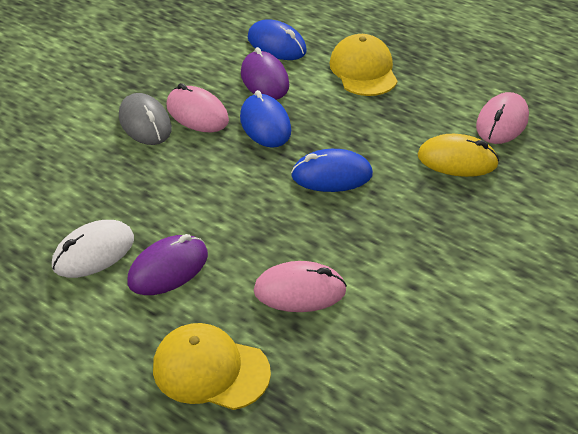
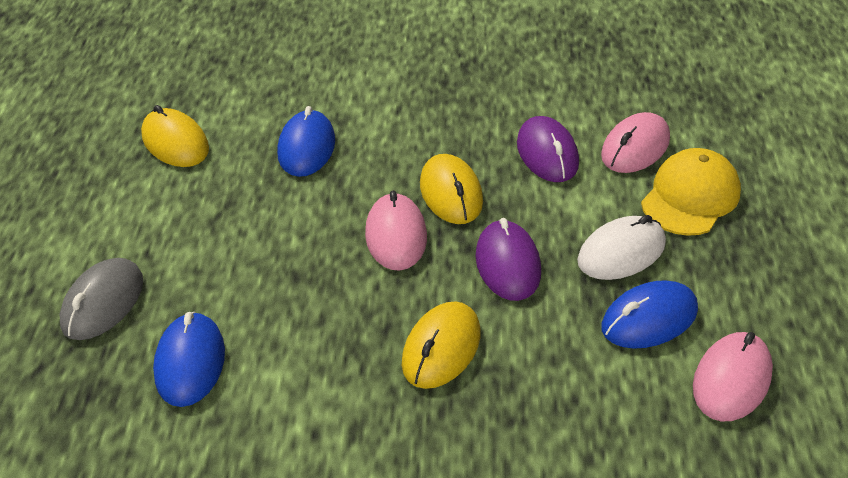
yellow cap: 2 -> 1
yellow mouse: 1 -> 3

